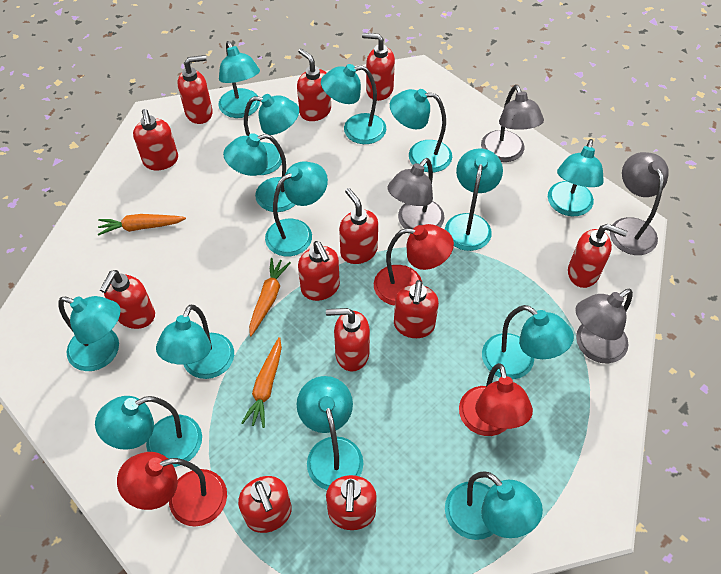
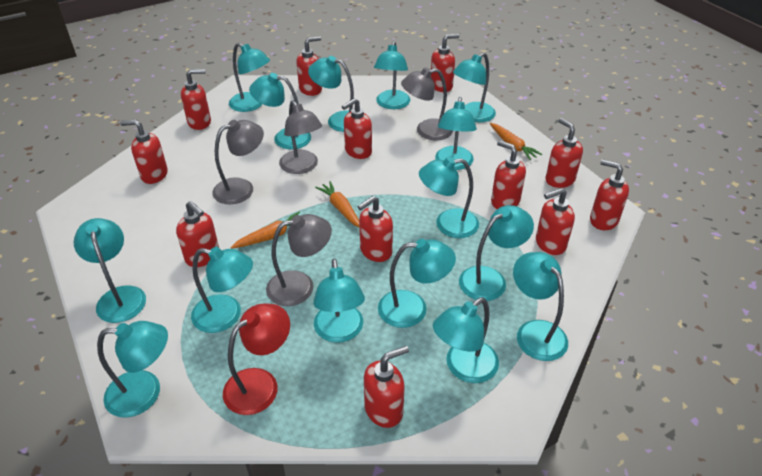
red lamp: 3 -> 1
turquoise lamp: 14 -> 15

